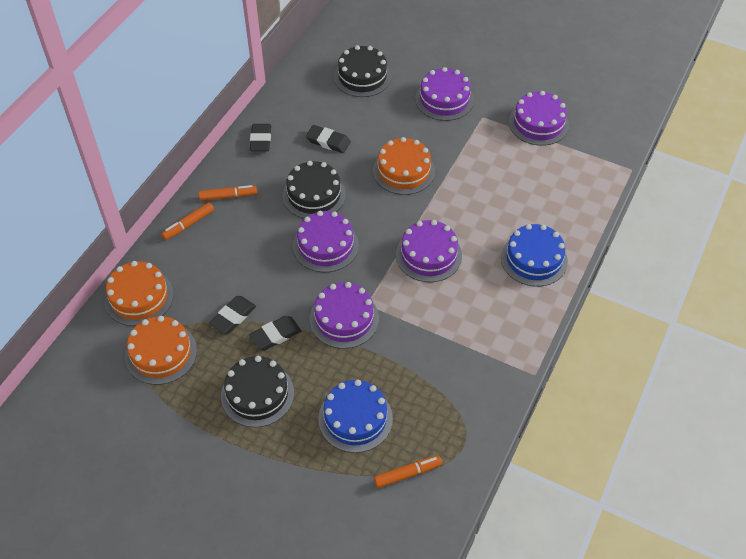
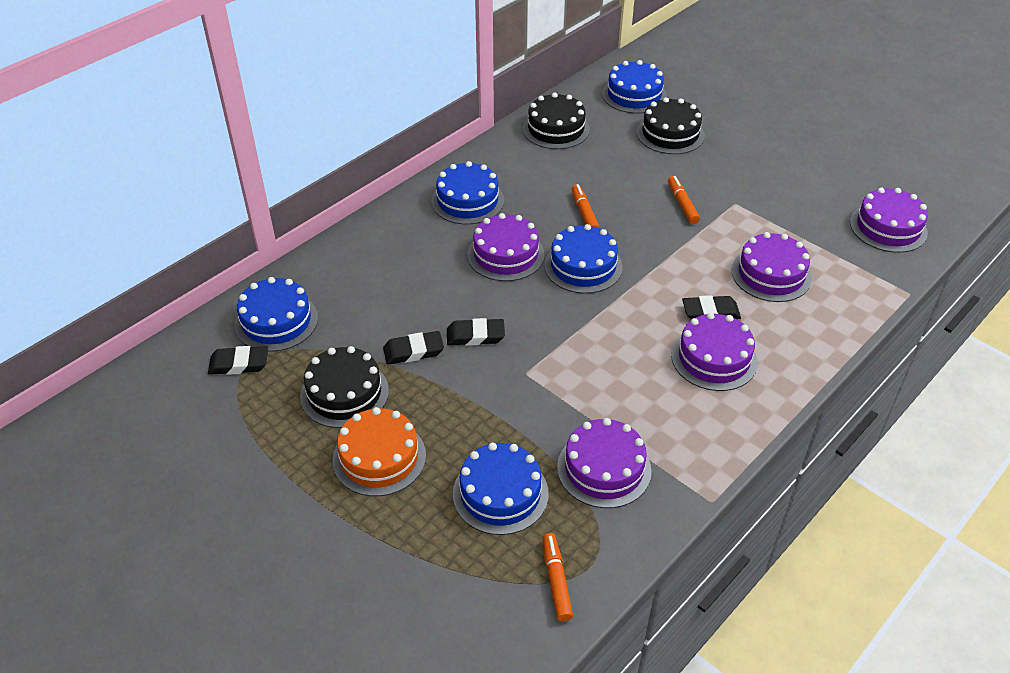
blue cake: 2 -> 5
orange cake: 3 -> 1

